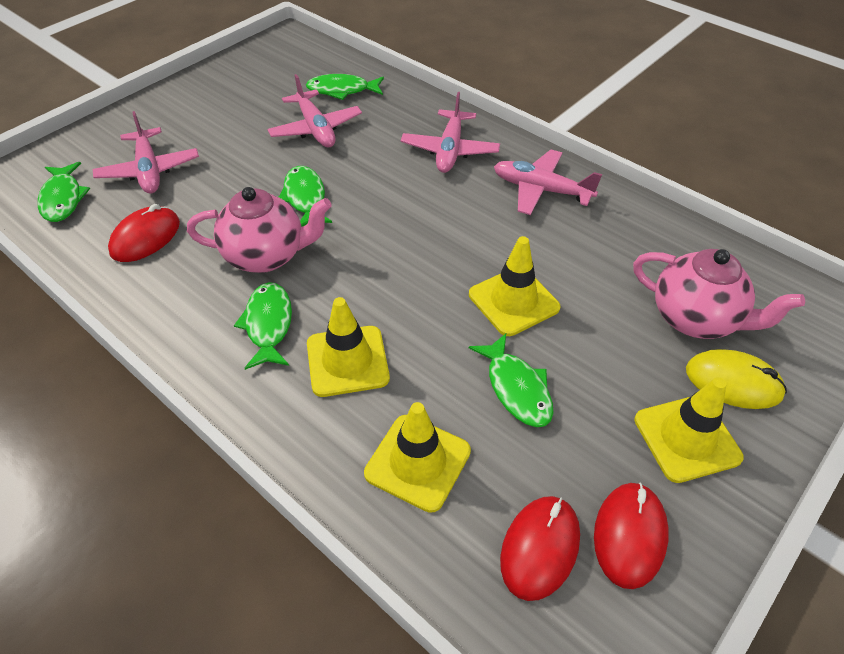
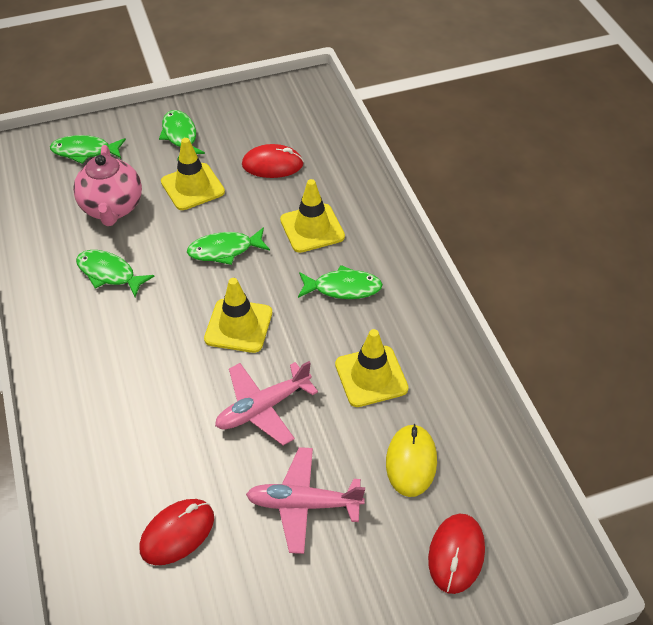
pink plane: 4 -> 2
pink teapot: 2 -> 1

